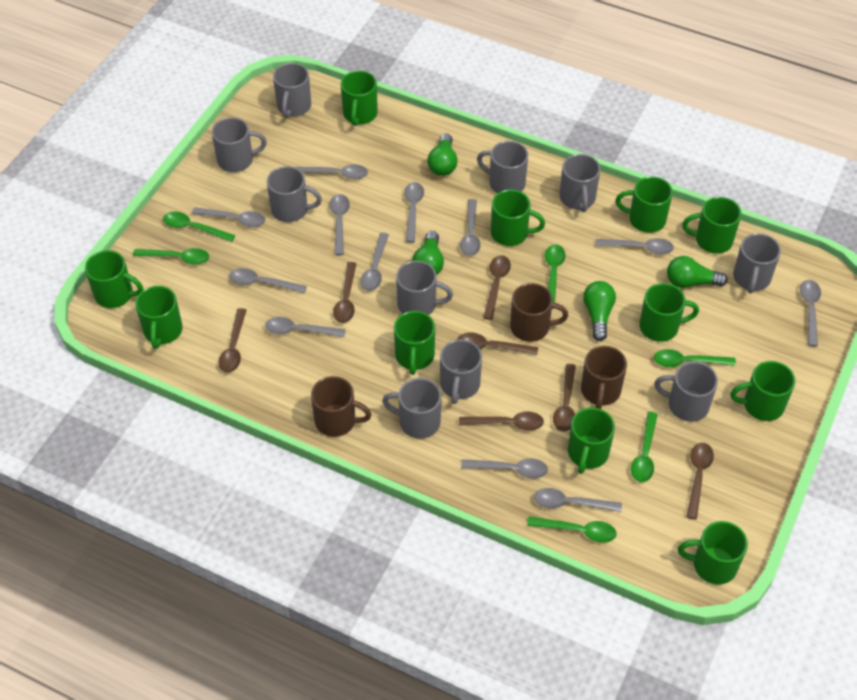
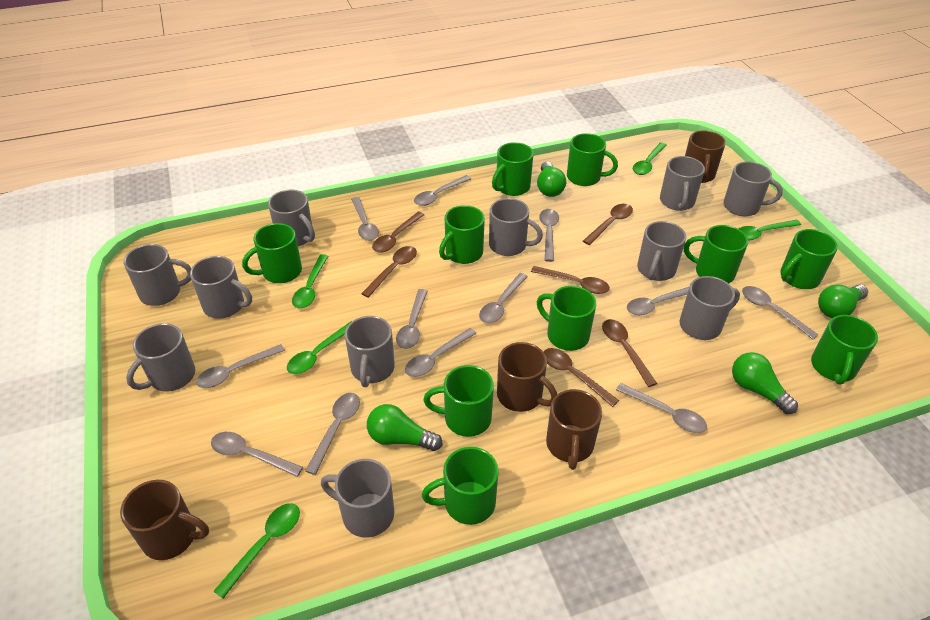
brown mug: 3 -> 4
brown spoon: 7 -> 6
green mug: 11 -> 10
green spoon: 6 -> 5
grey mug: 10 -> 11

